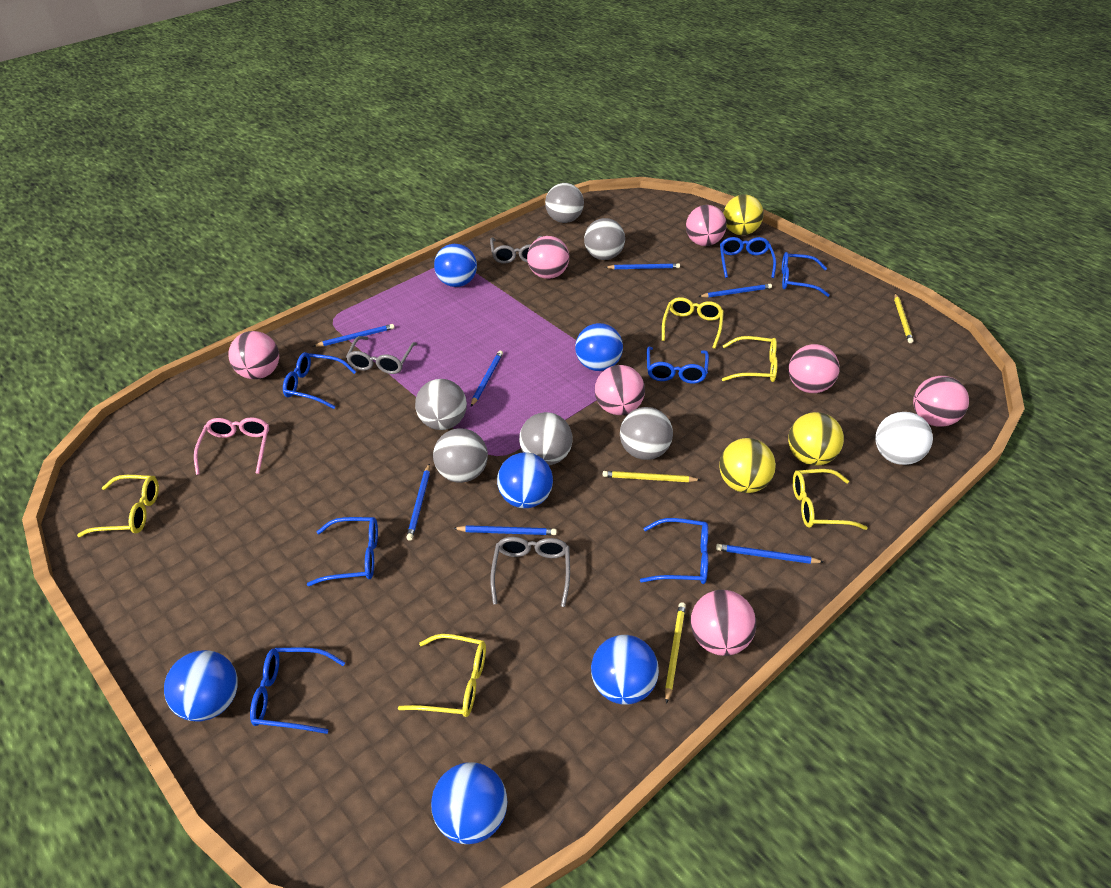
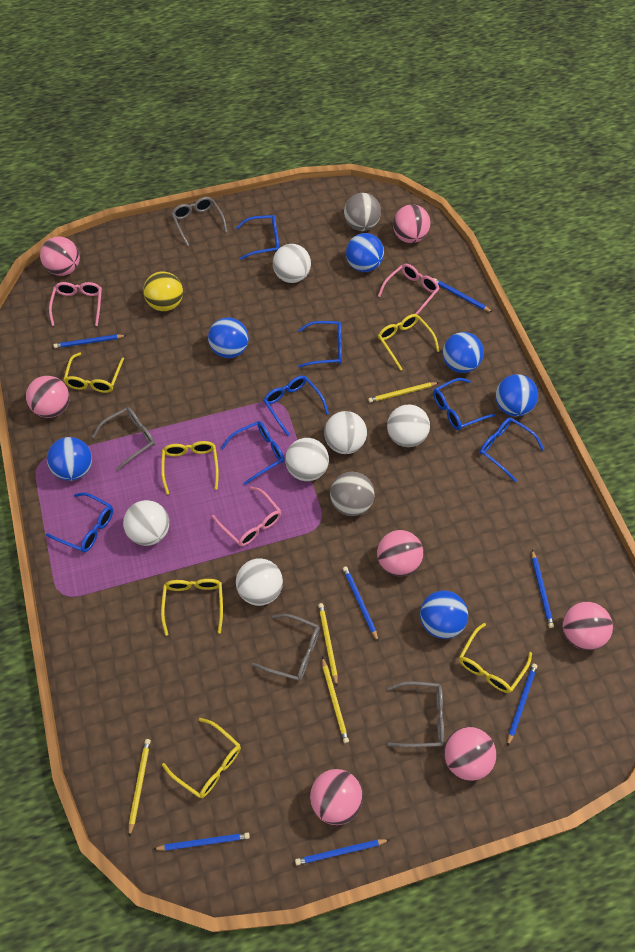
grey ball: 6 -> 2
grey glasses: 3 -> 4
pink glasses: 1 -> 3
white ball: 1 -> 6
yellow ball: 3 -> 1
yellow glasses: 5 -> 6
yellow pencil: 3 -> 4

